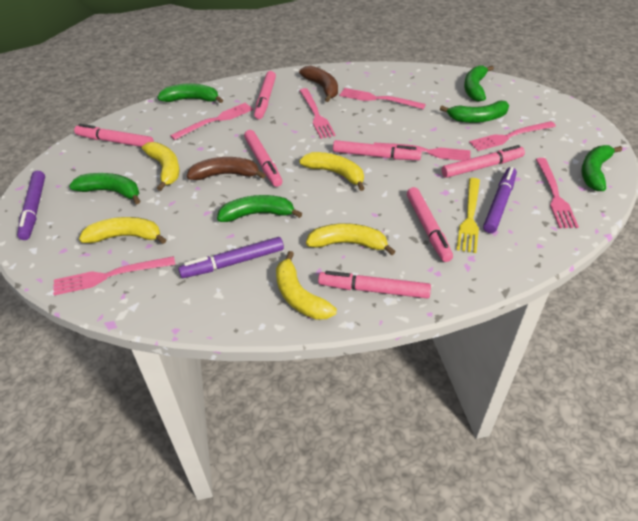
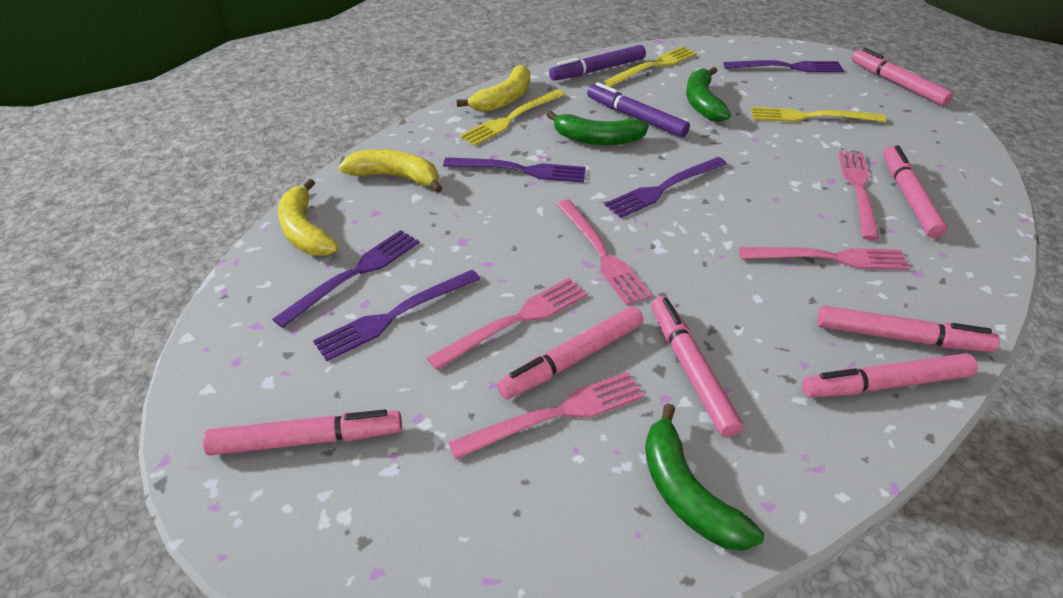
brown banana: 2 -> 0
green banana: 6 -> 3
pink fork: 7 -> 5
purple fork: 0 -> 5
purple marker: 3 -> 2
yellow banana: 5 -> 3
yellow fork: 1 -> 3

